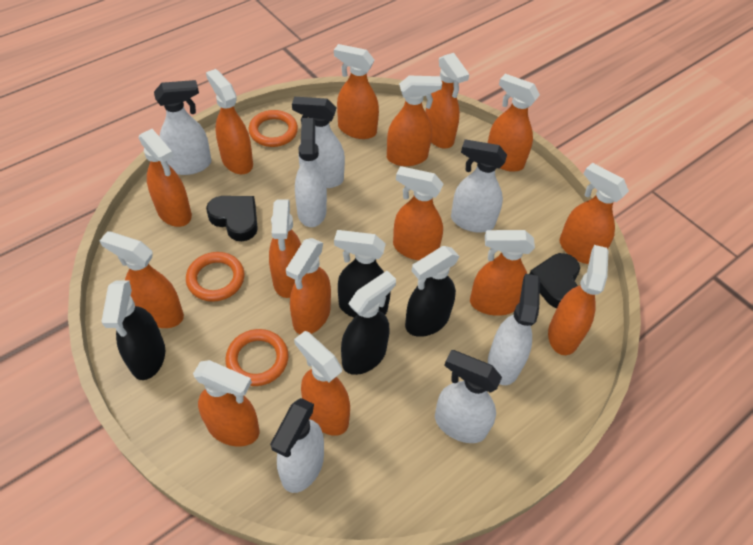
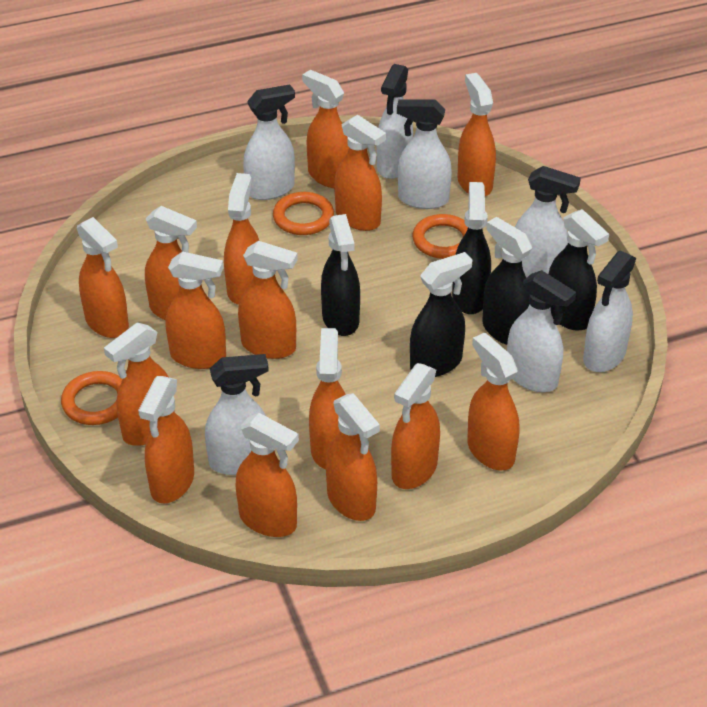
black heart: 2 -> 0
black spray bottle: 4 -> 5

